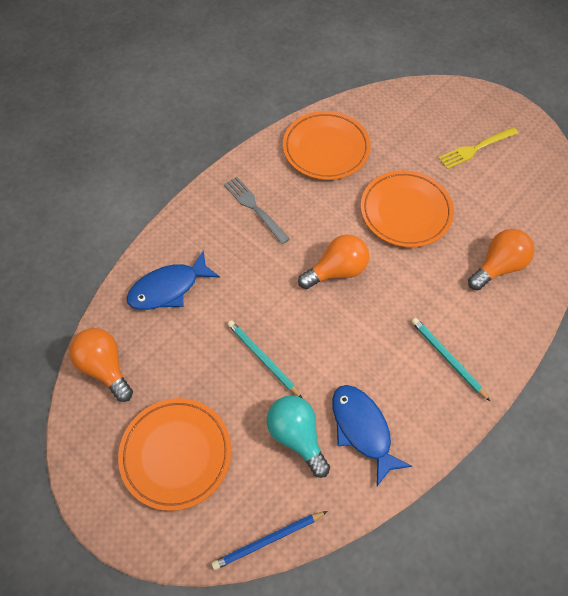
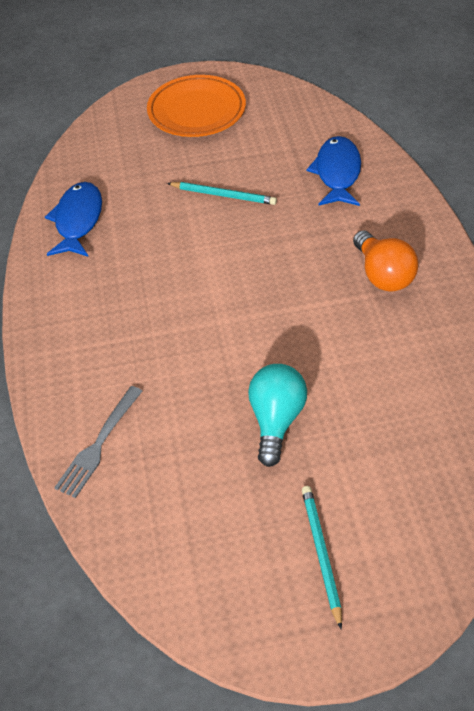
blue pencil: 1 -> 0
orange light bulb: 3 -> 1
orange plate: 3 -> 1
yellow fork: 1 -> 0

